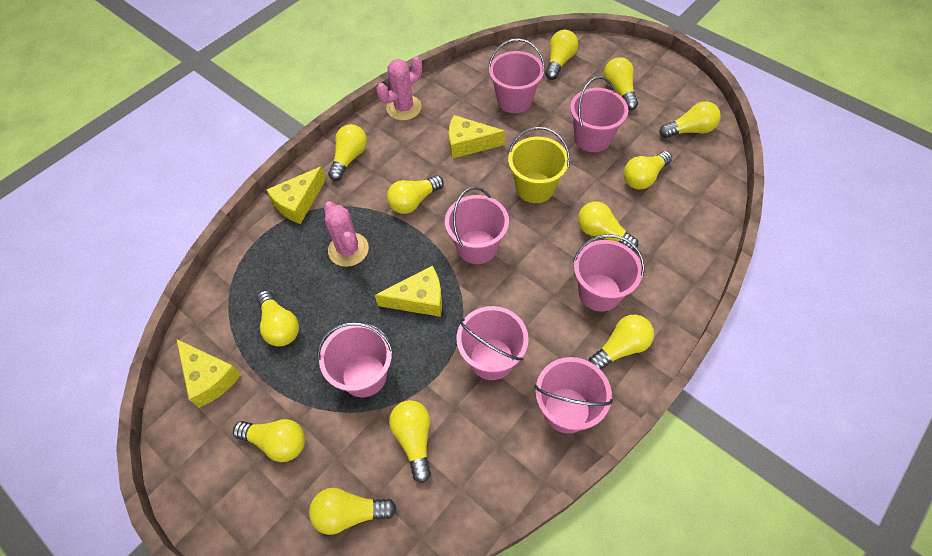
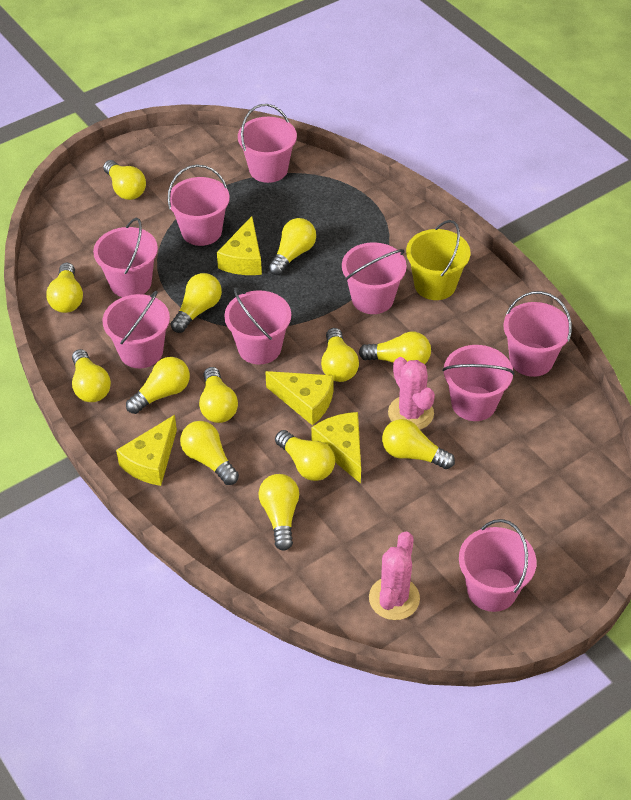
pink bucket: 7 -> 9
yellow light bulb: 12 -> 13

